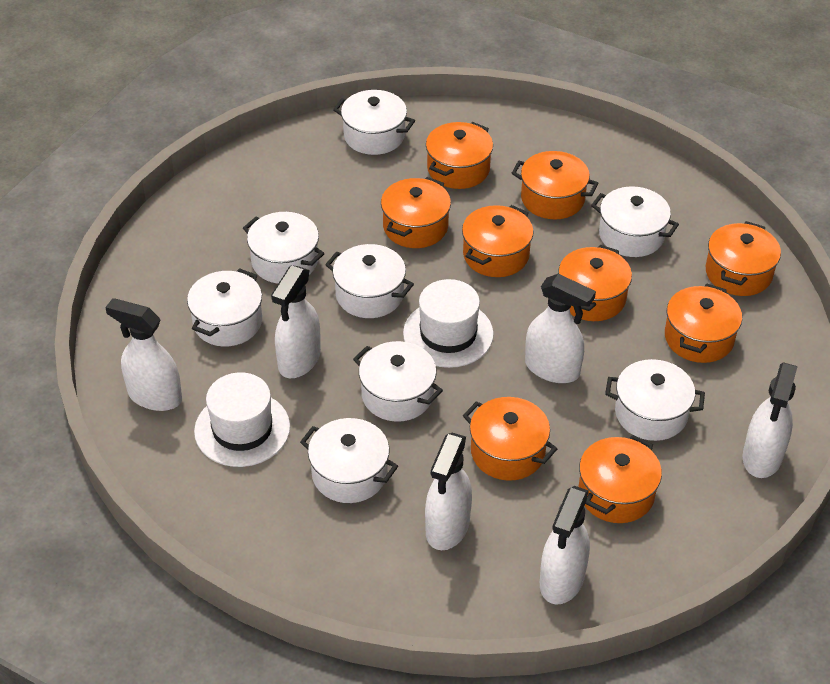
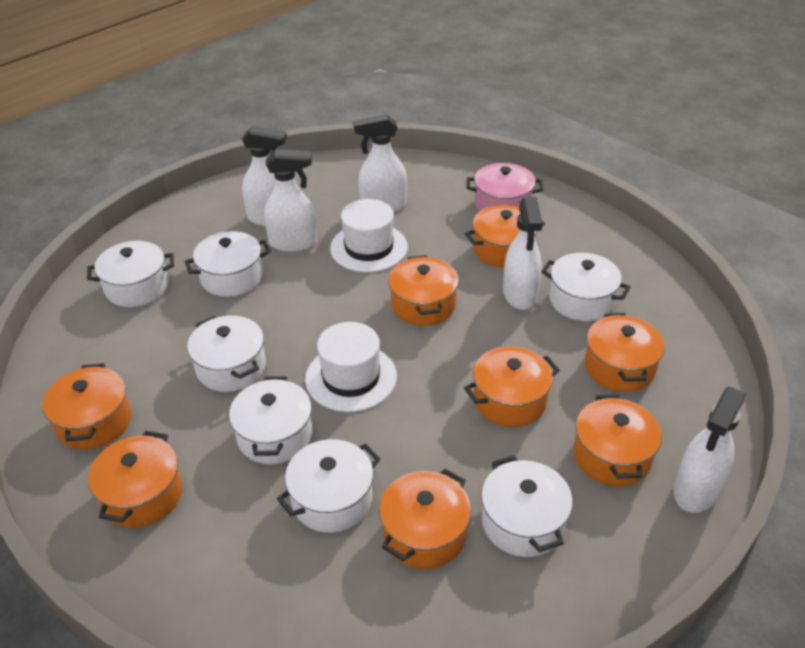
orange pot: 9 -> 8
pink pot: 0 -> 1
white pot: 8 -> 7
white spray bottle: 6 -> 5

